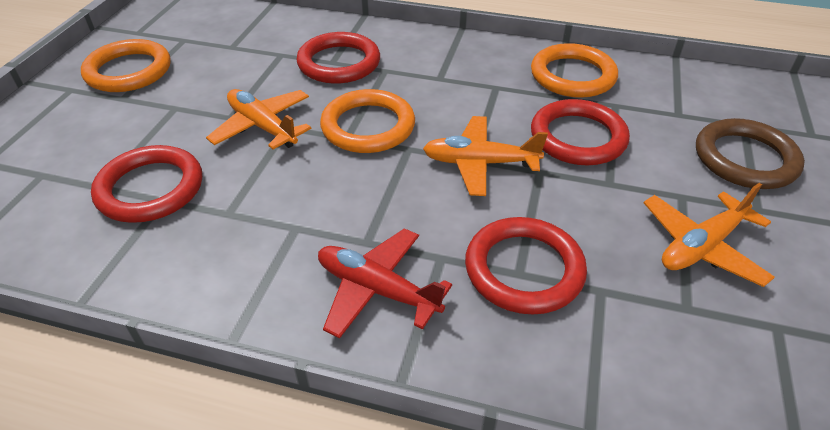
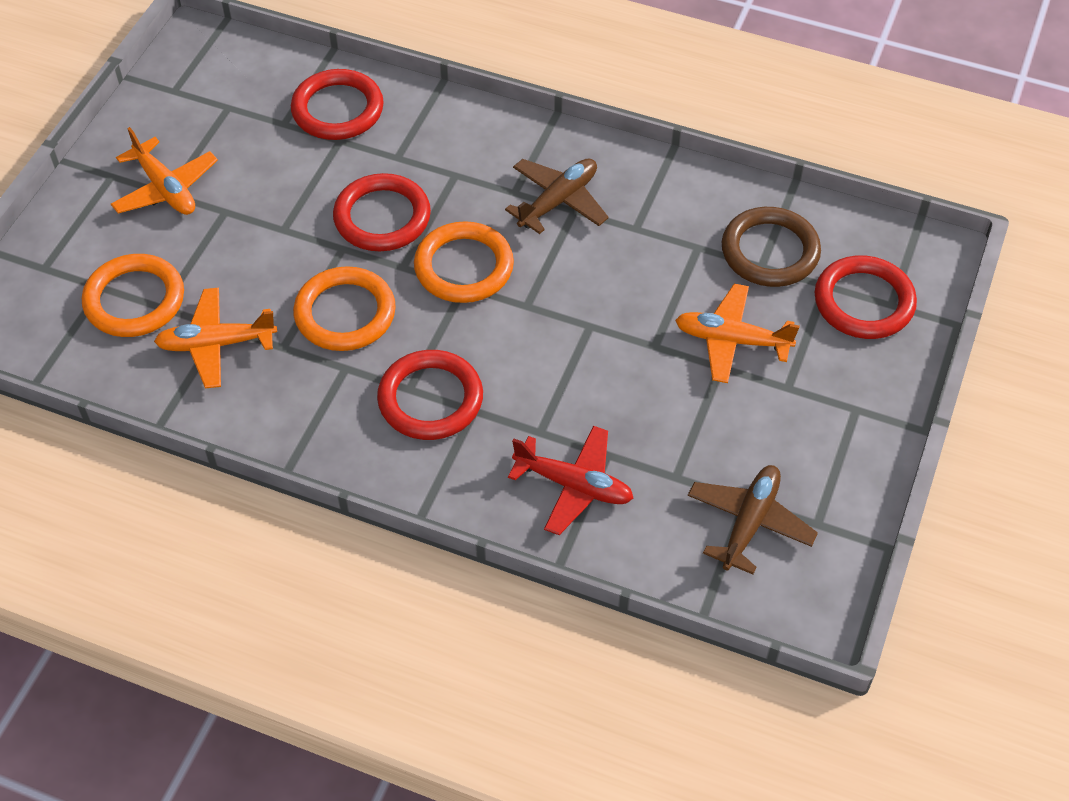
brown plane: 0 -> 2

